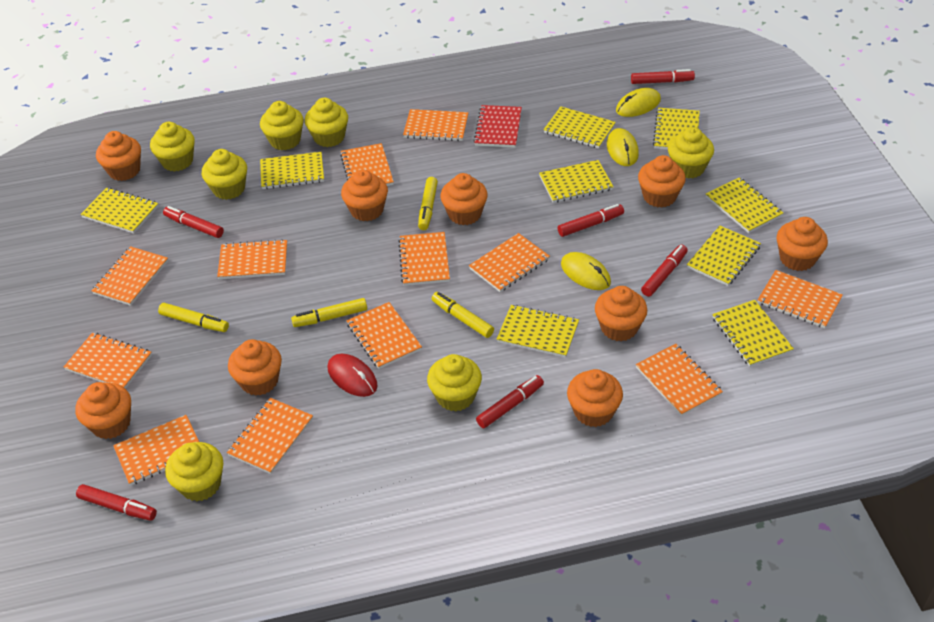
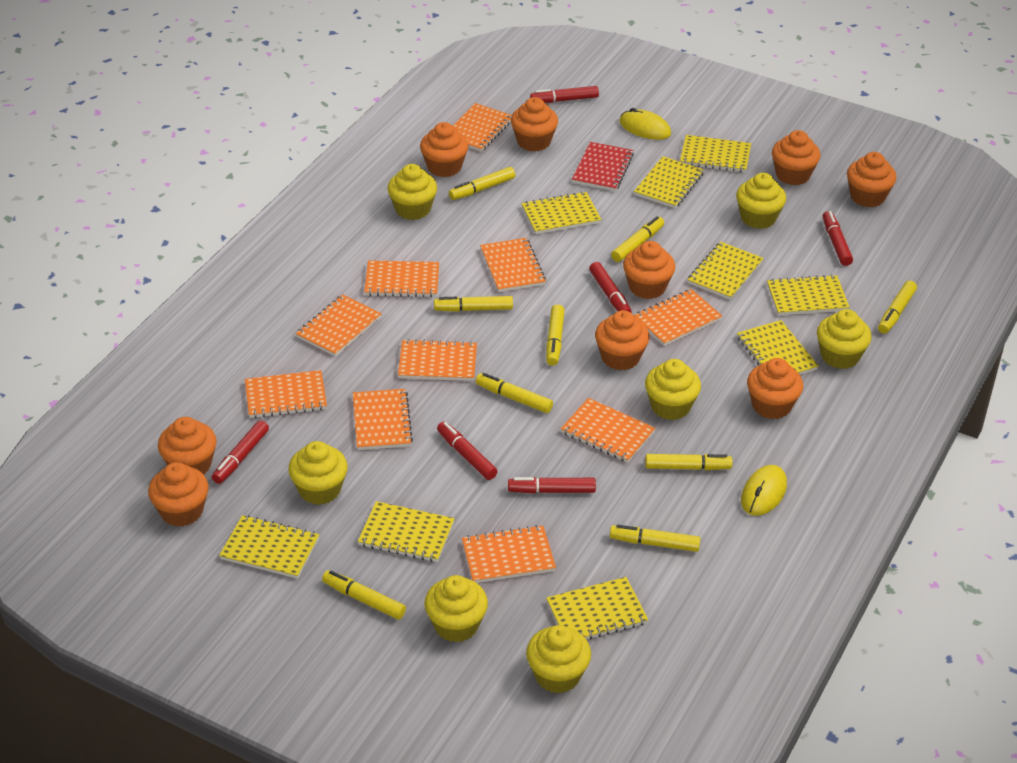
orange notebook: 12 -> 10
red mouse: 1 -> 0
yellow marker: 4 -> 9
yellow mouse: 3 -> 2

